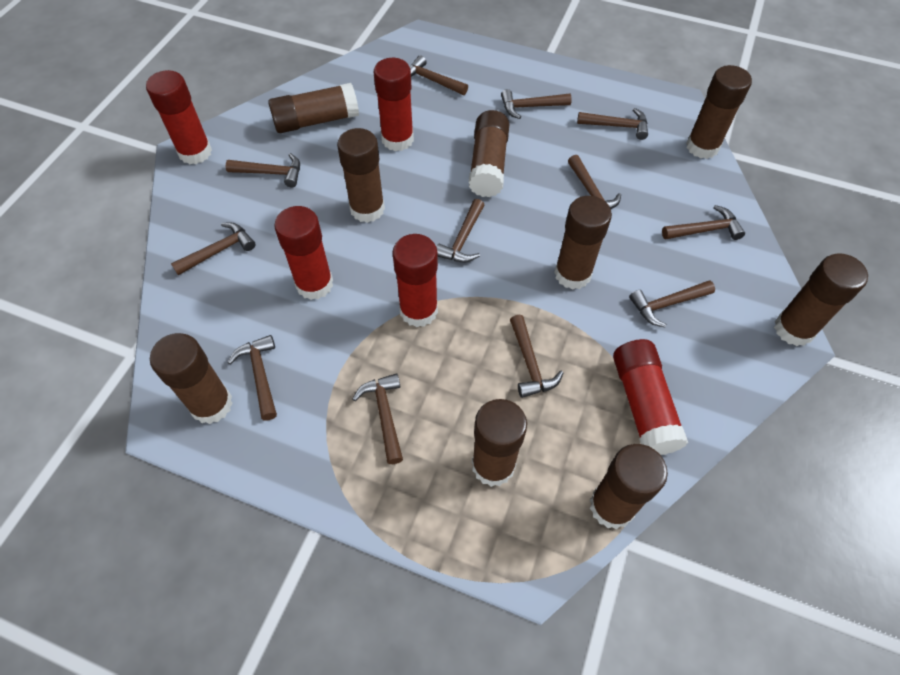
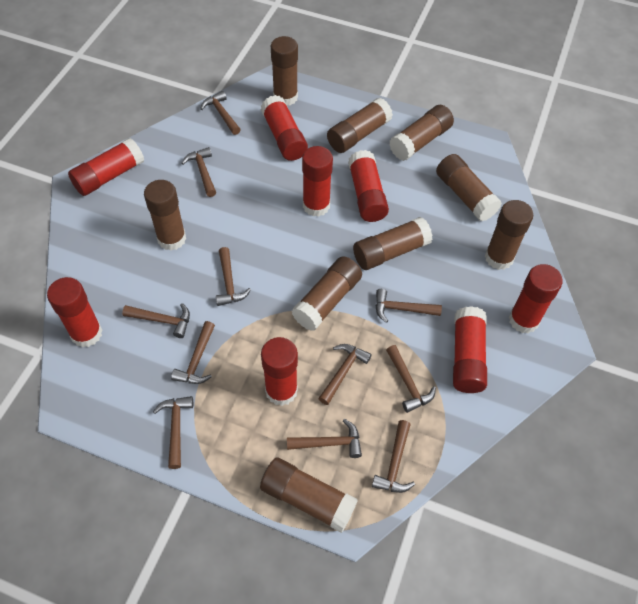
brown hammer: 12 -> 11
red glue stick: 5 -> 8

